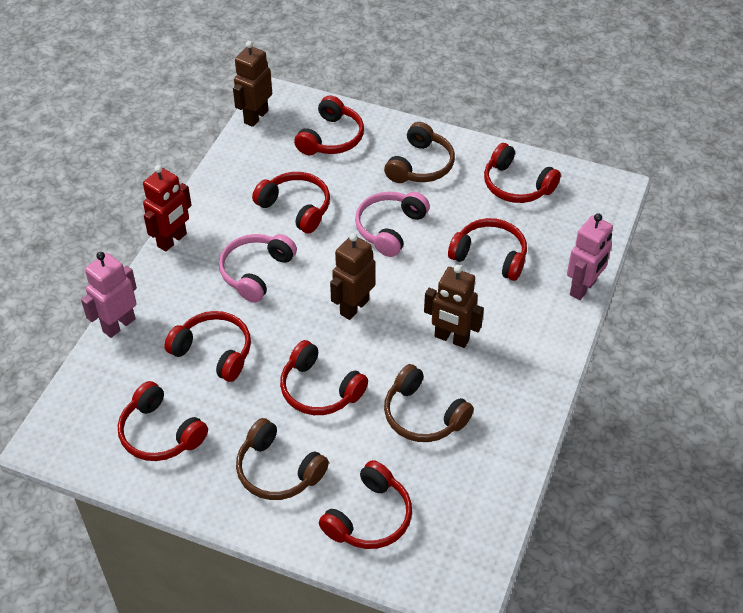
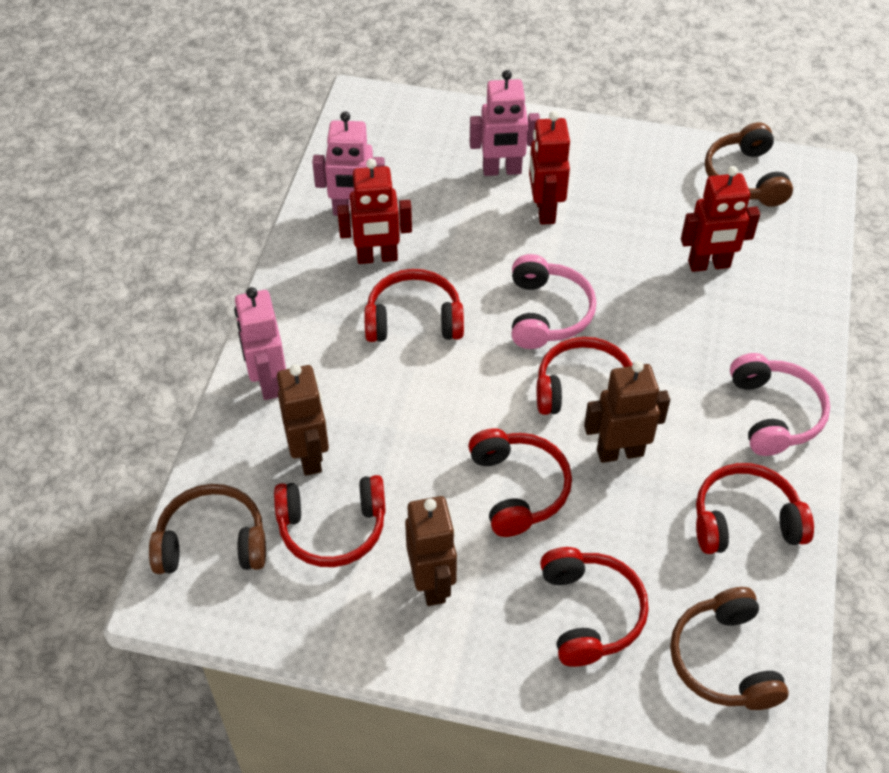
pink robot: 2 -> 3
red headphones: 8 -> 6
red robot: 1 -> 3

